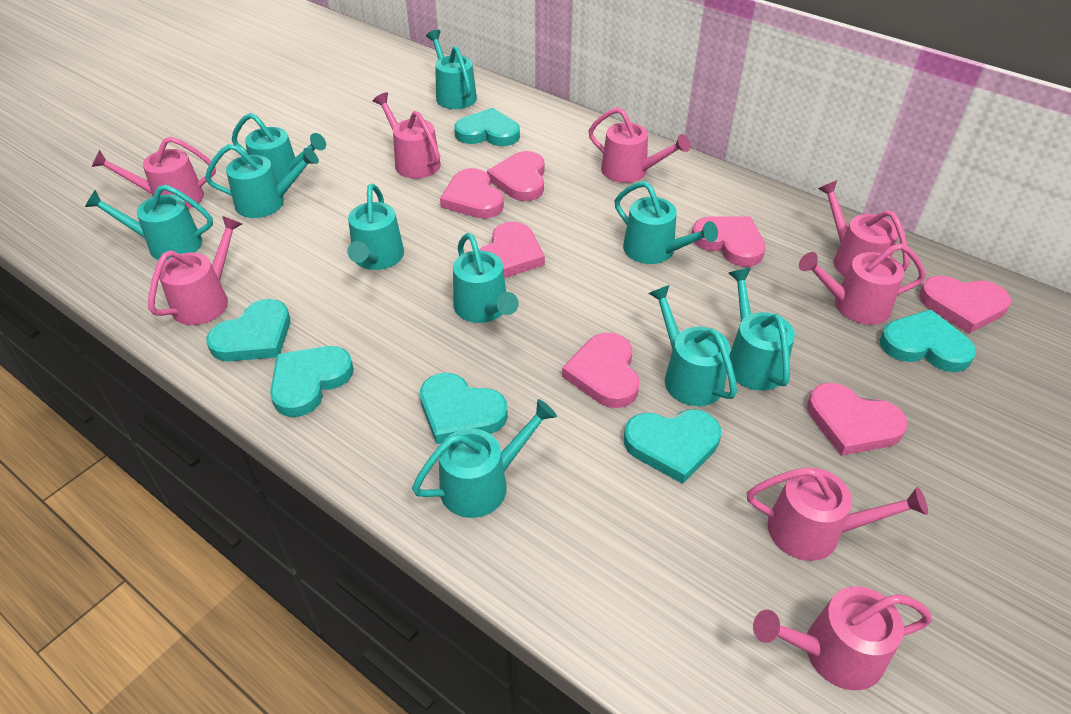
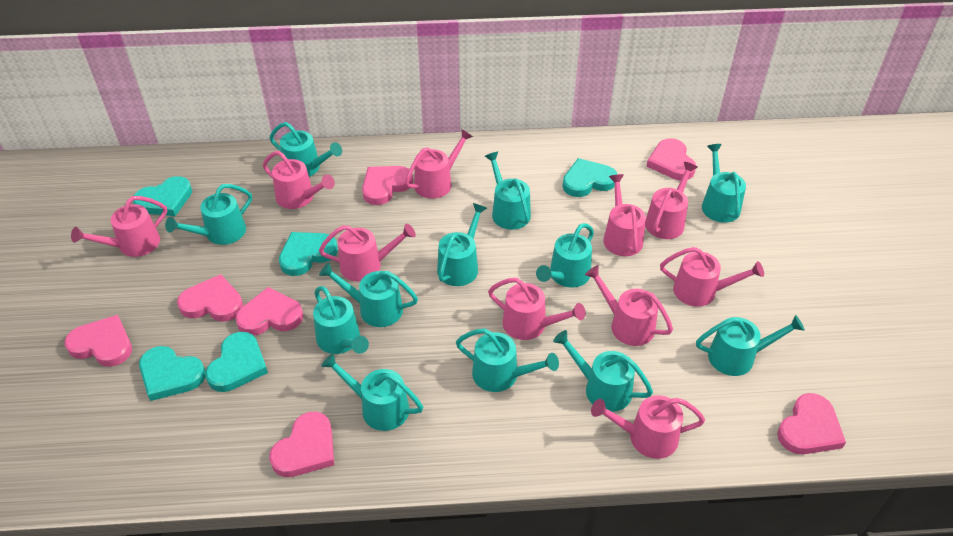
pink watering can: 8 -> 10
turquoise heart: 6 -> 5
turquoise watering can: 10 -> 12

